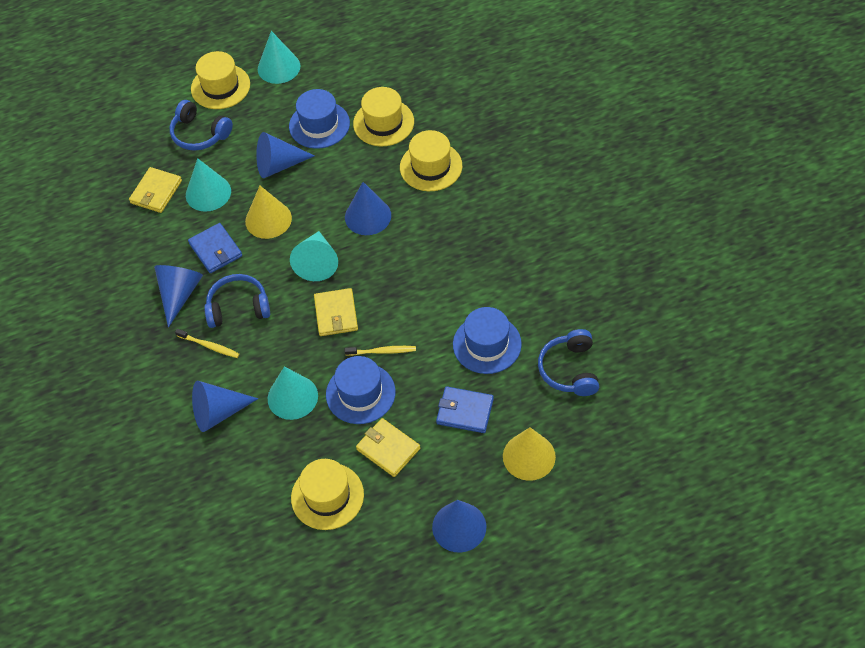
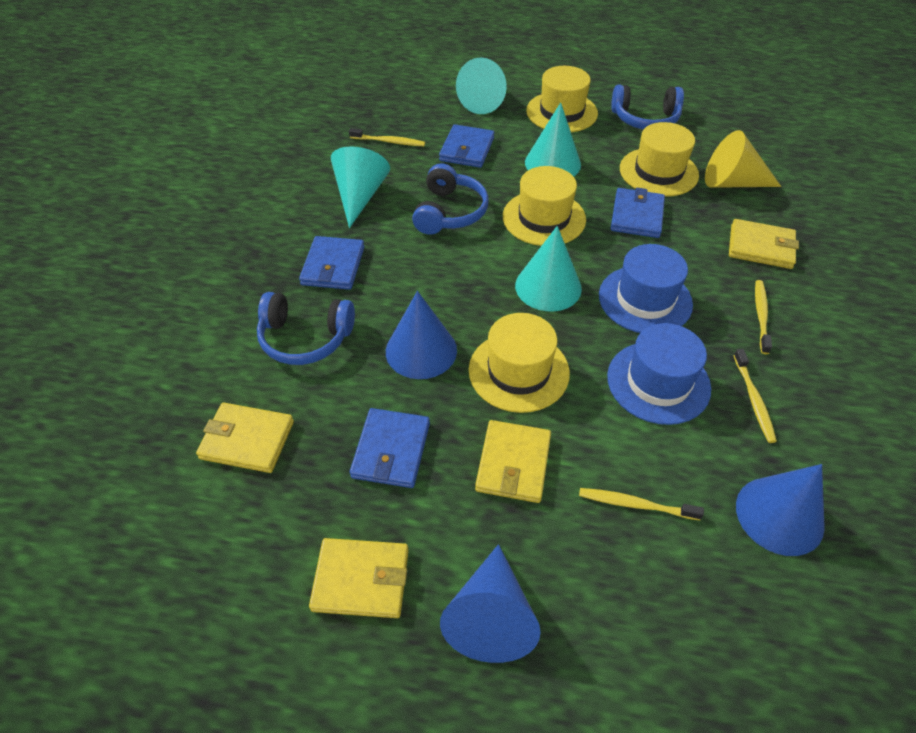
blue cone: 5 -> 3
blue hat: 3 -> 2
blue wallet: 2 -> 4
yellow cone: 2 -> 1
yellow toothbrush: 2 -> 4
yellow wallet: 3 -> 4

